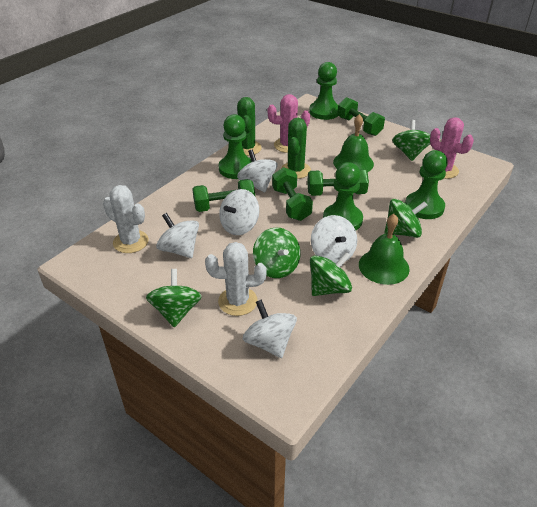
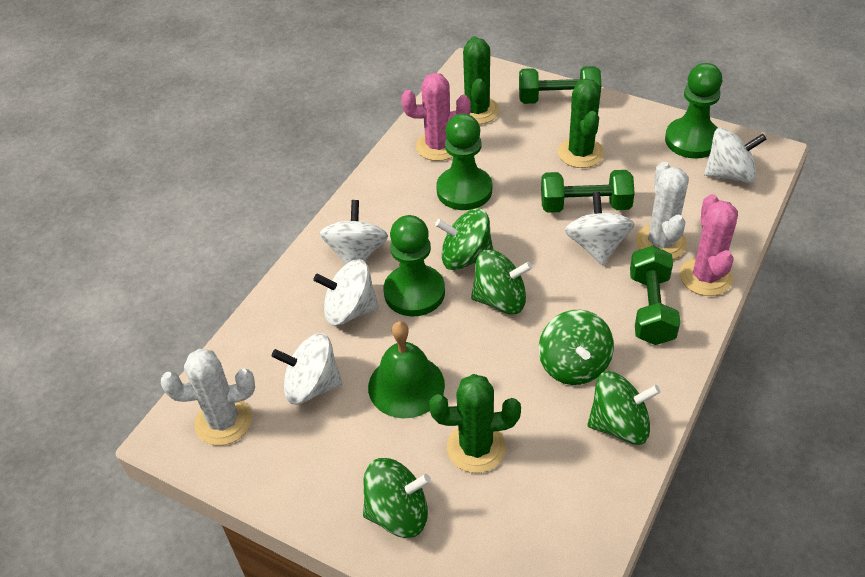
green bell: 2 -> 1
green cactus: 2 -> 3
green dumbbell: 4 -> 3
green pawn: 4 -> 3

